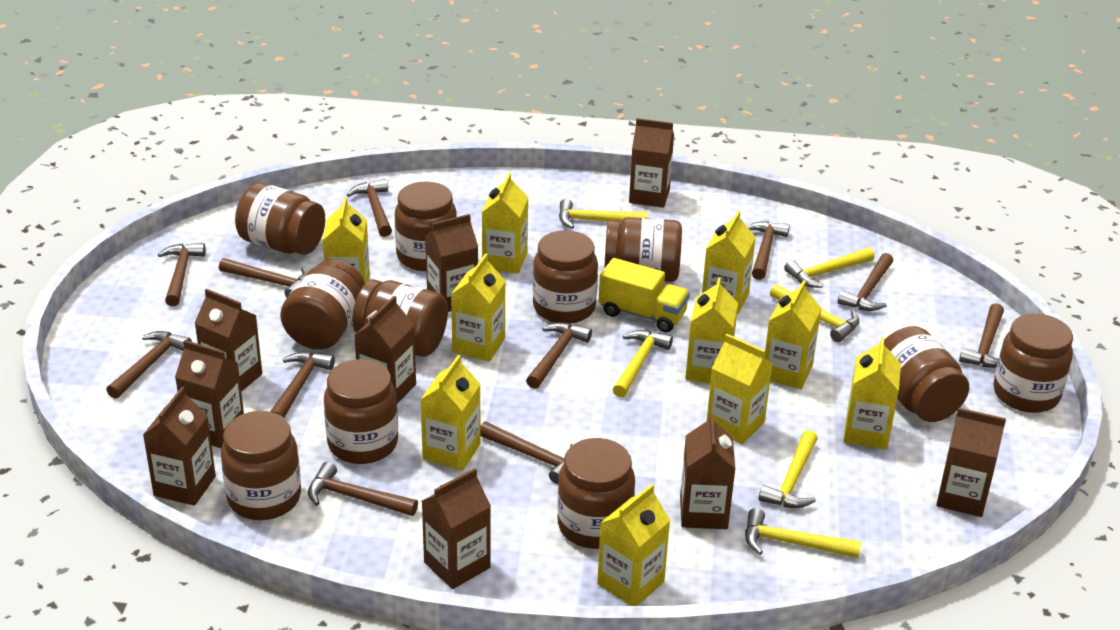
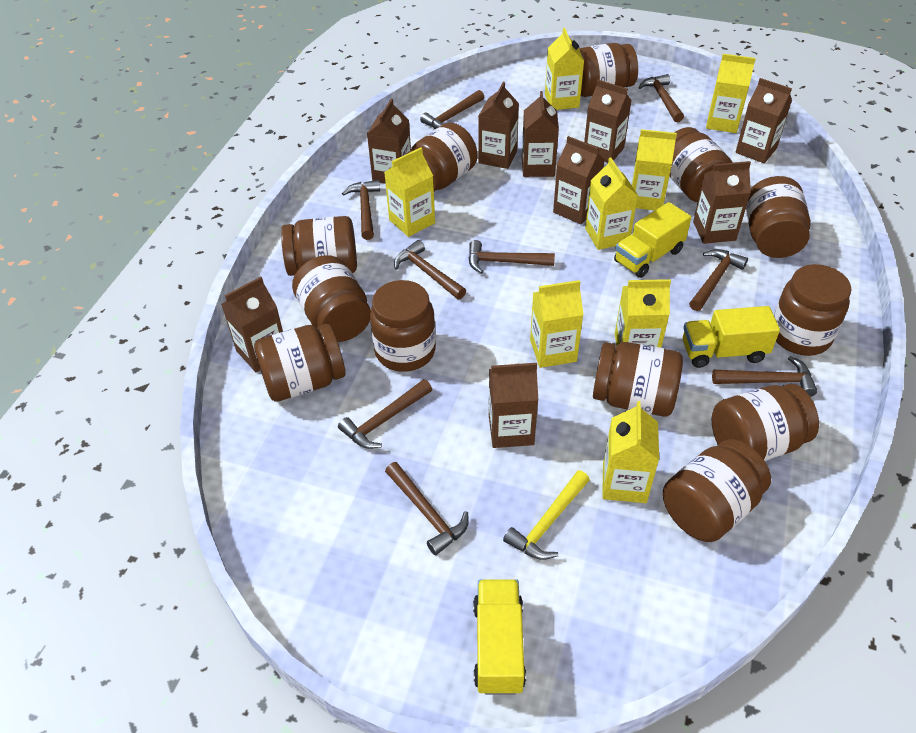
brown hammer: 11 -> 9
brown jar: 11 -> 12
yellow carton: 10 -> 8
yellow hammer: 6 -> 1
yellow truck: 1 -> 3

